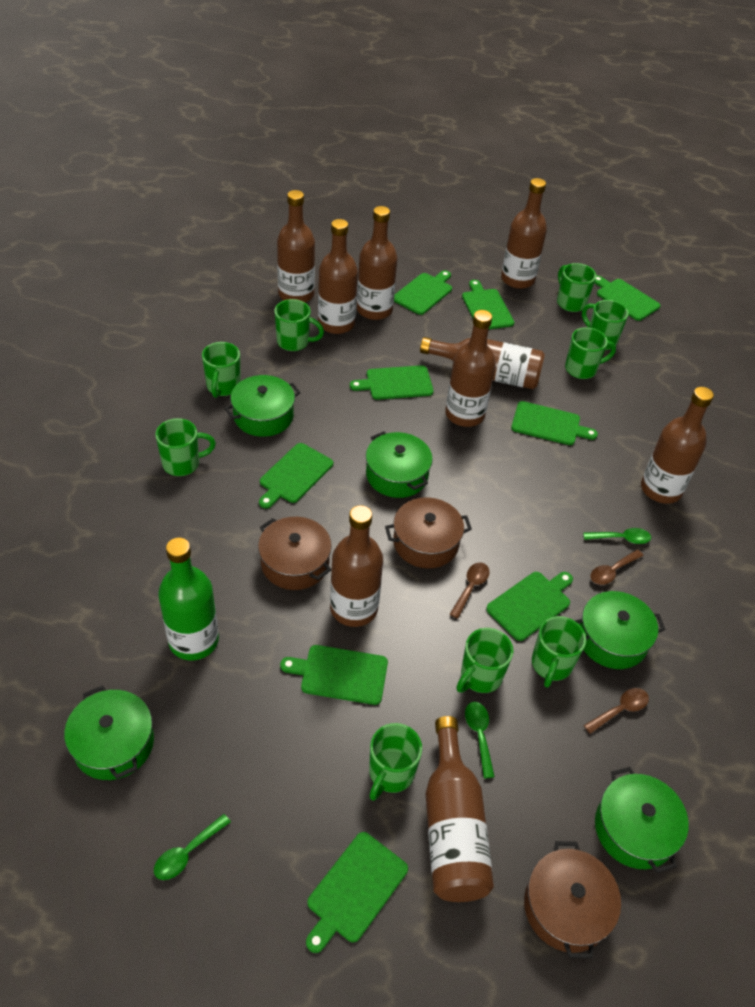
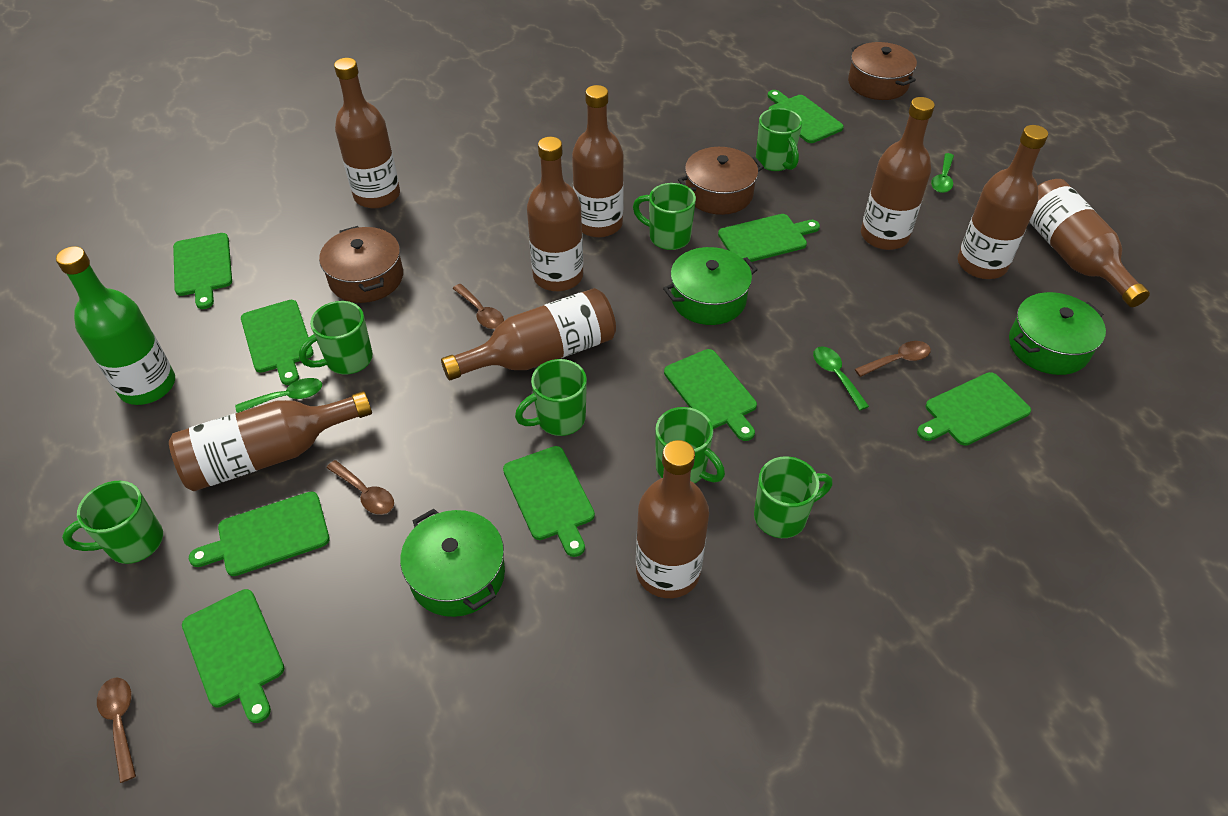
brown spoon: 3 -> 4
green mug: 9 -> 7
green pot: 5 -> 3

